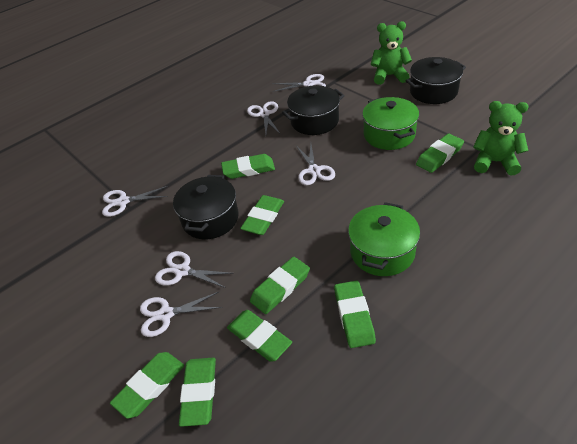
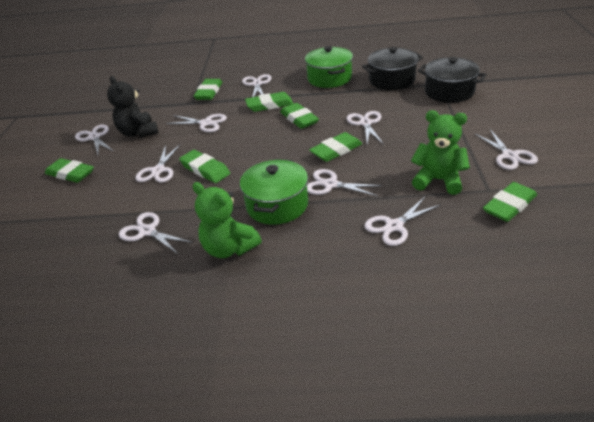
black pot: 3 -> 2
black teddy bear: 0 -> 1
green eraser: 8 -> 7
white scissors: 6 -> 9

